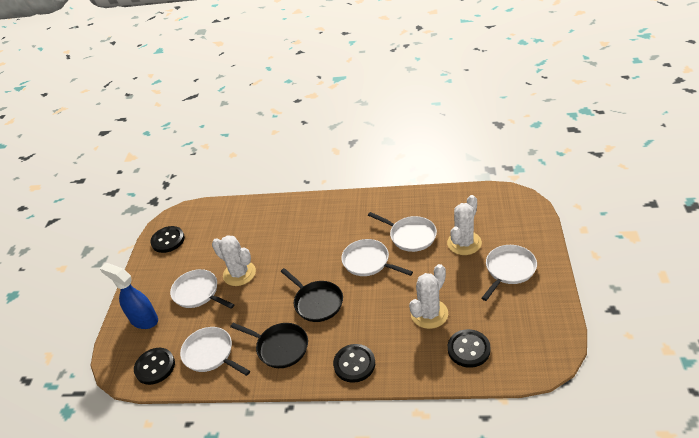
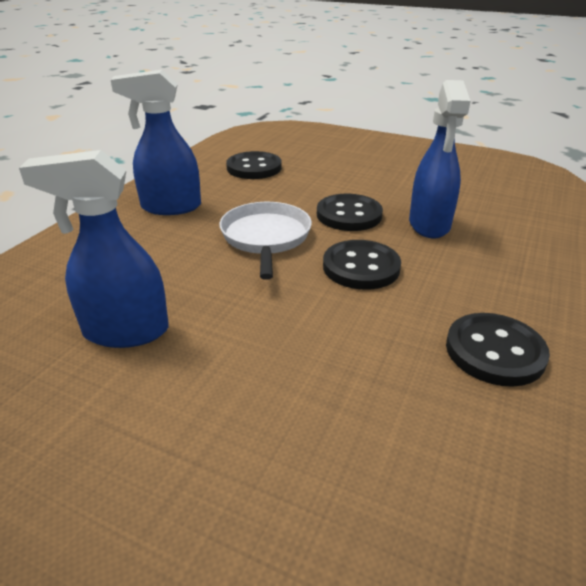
black pan: 2 -> 0
blue spray bottle: 1 -> 3
white cactus: 3 -> 0
white pan: 5 -> 1

